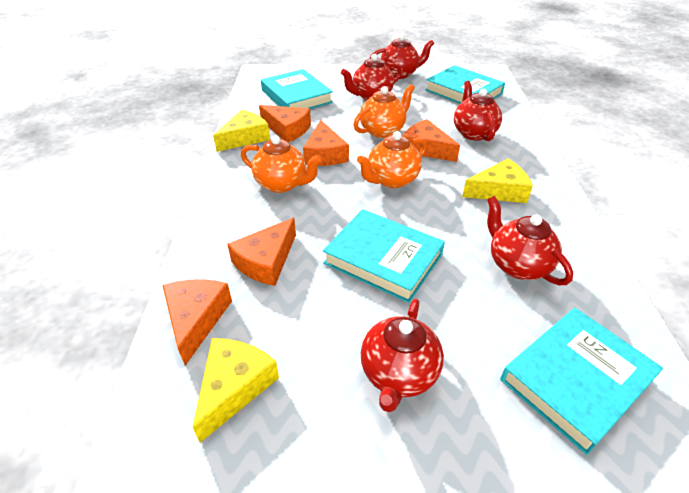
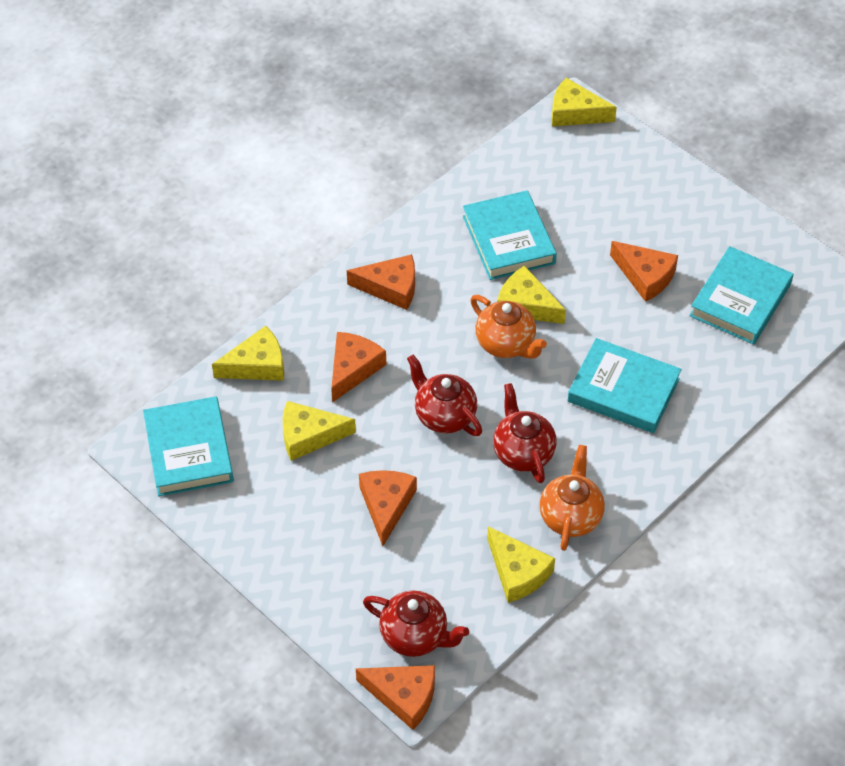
orange teapot: 3 -> 2
red teapot: 5 -> 3
yellow cheese: 3 -> 5

